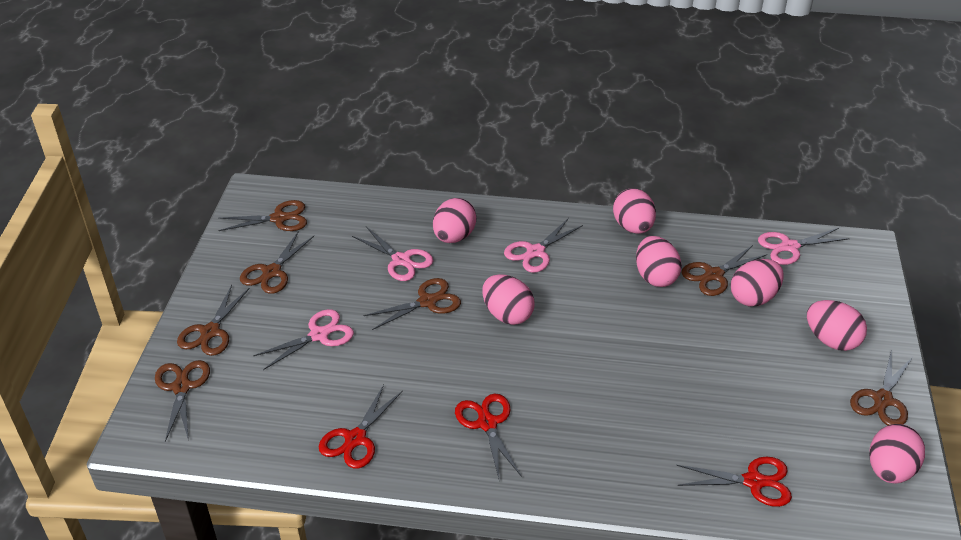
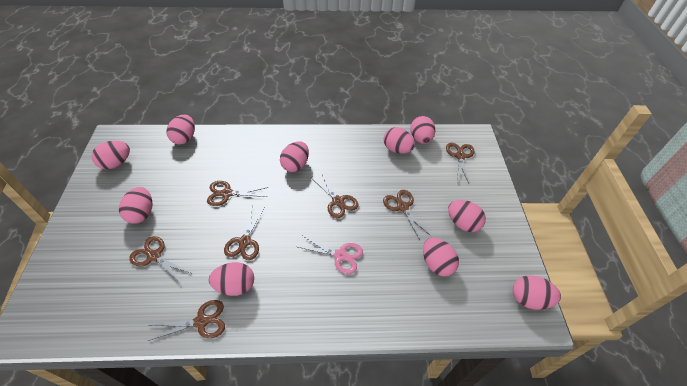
pink egg: 7 -> 10
pink scissors: 4 -> 1
red scissors: 3 -> 0

